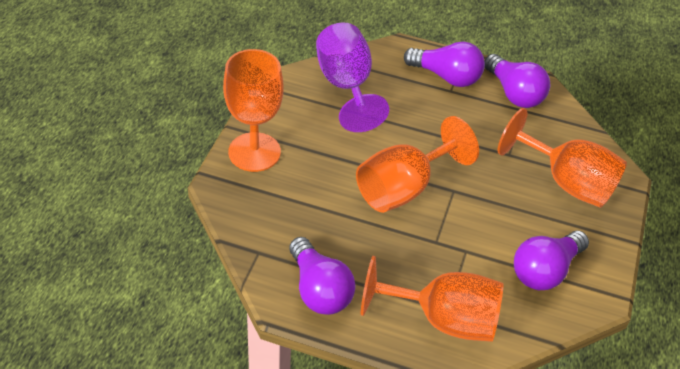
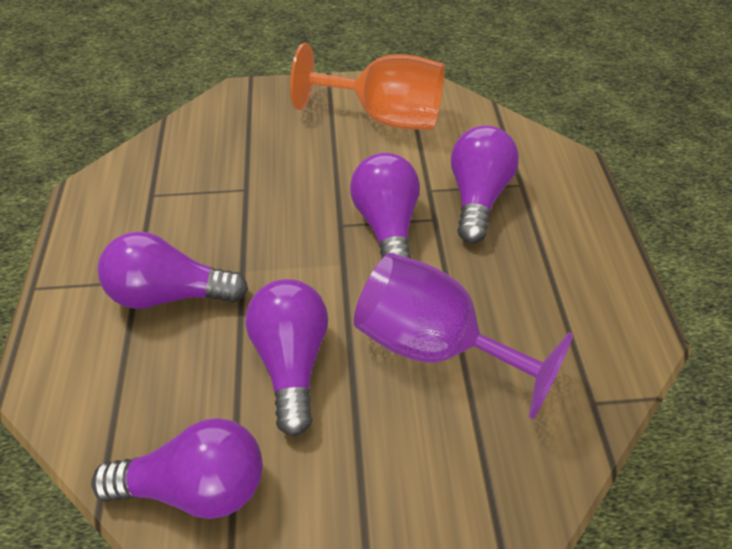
orange goblet: 4 -> 1
purple light bulb: 4 -> 5

